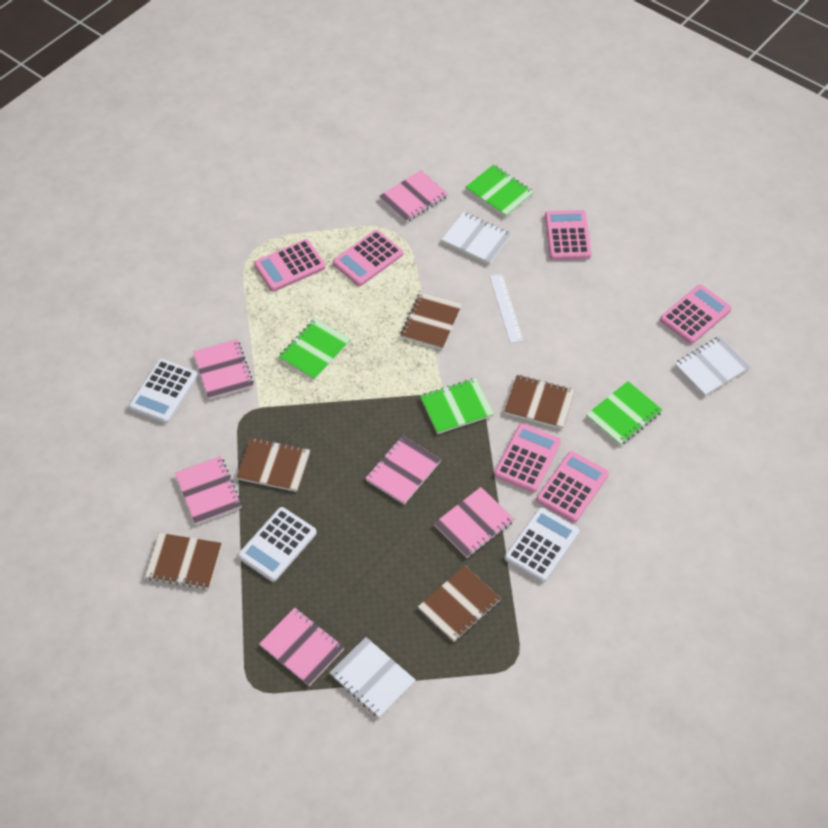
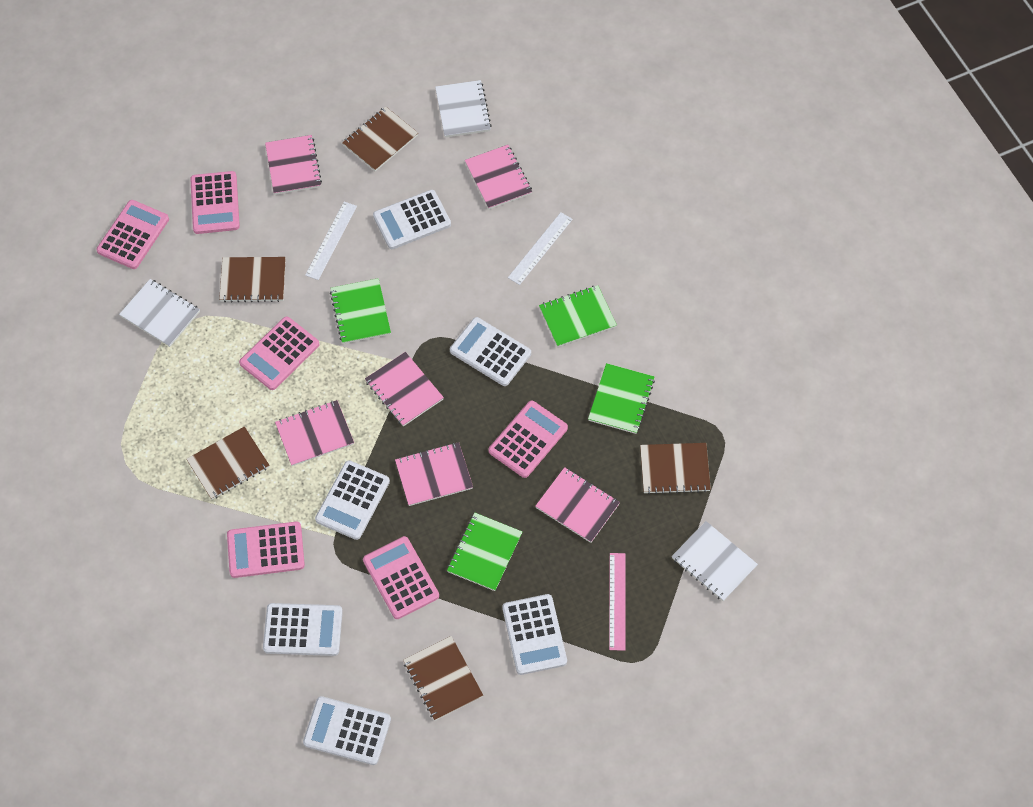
pink ruler: 0 -> 1
white calculator: 3 -> 6
white ruler: 1 -> 2

